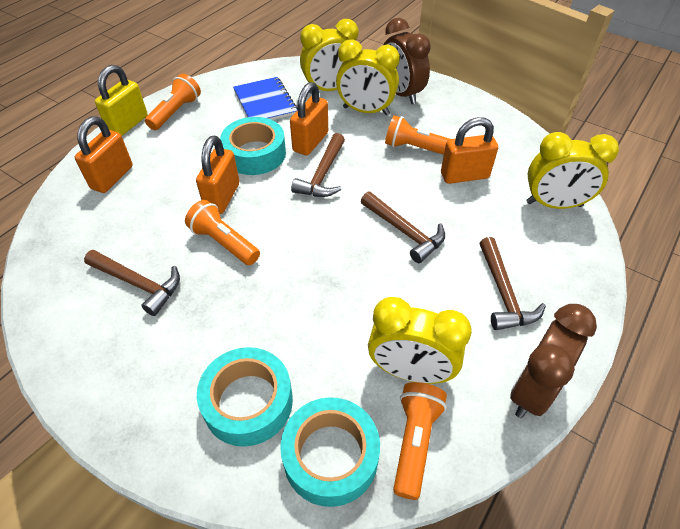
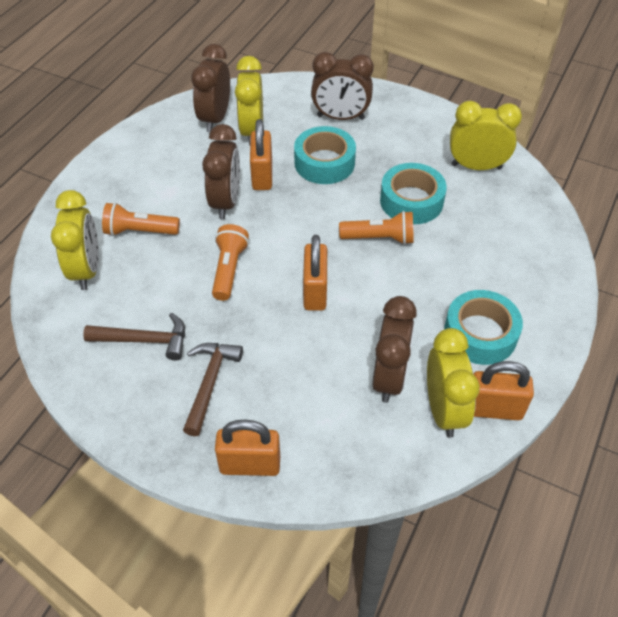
blue notebook: 1 -> 0
brown clock: 2 -> 4
brown hammer: 4 -> 2
orange flashlight: 4 -> 3
yellow padlock: 1 -> 0

